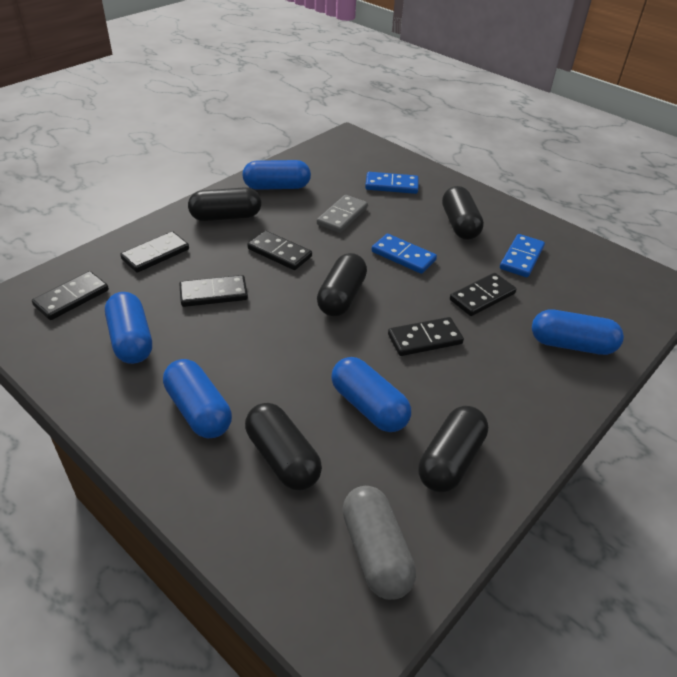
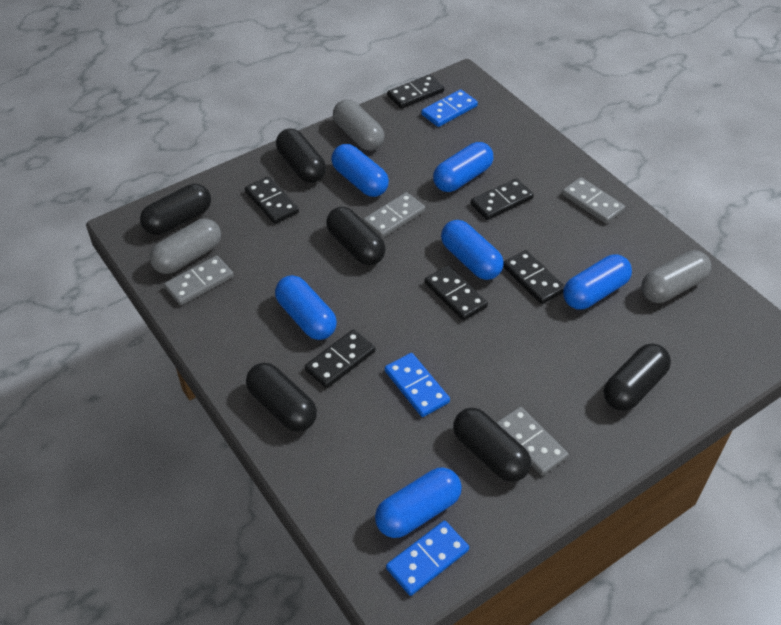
black capsule: 5 -> 6
blue capsule: 5 -> 6
grey capsule: 1 -> 3
grey domino: 1 -> 4

